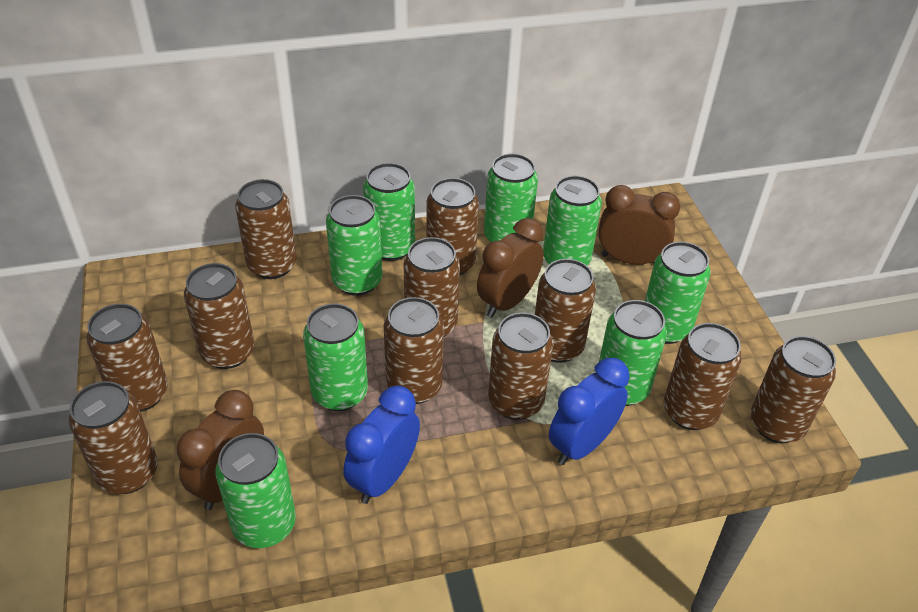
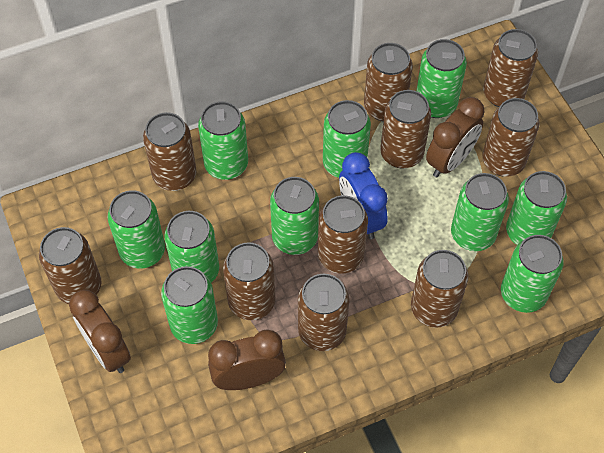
blue clock: 2 -> 1
brown can: 11 -> 10
green can: 8 -> 10

